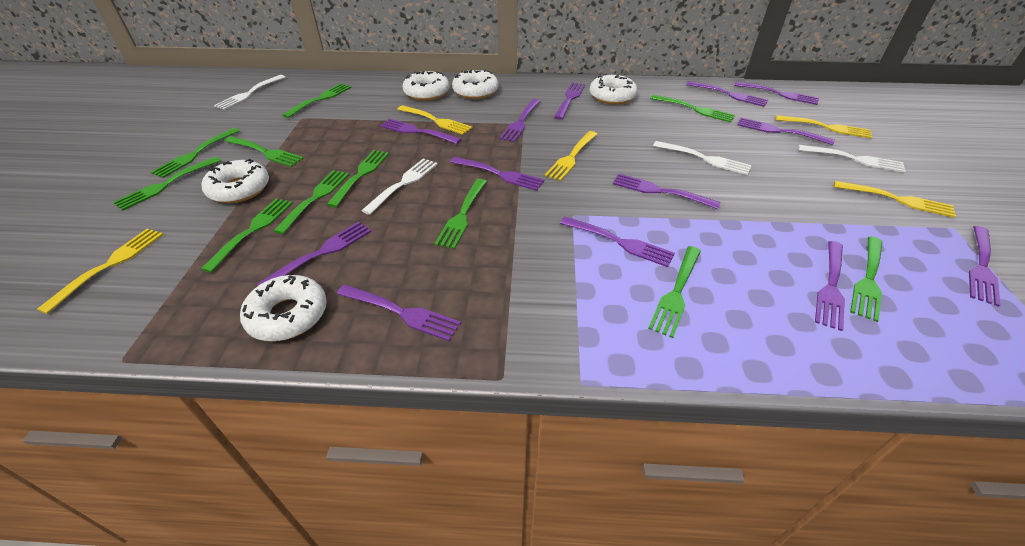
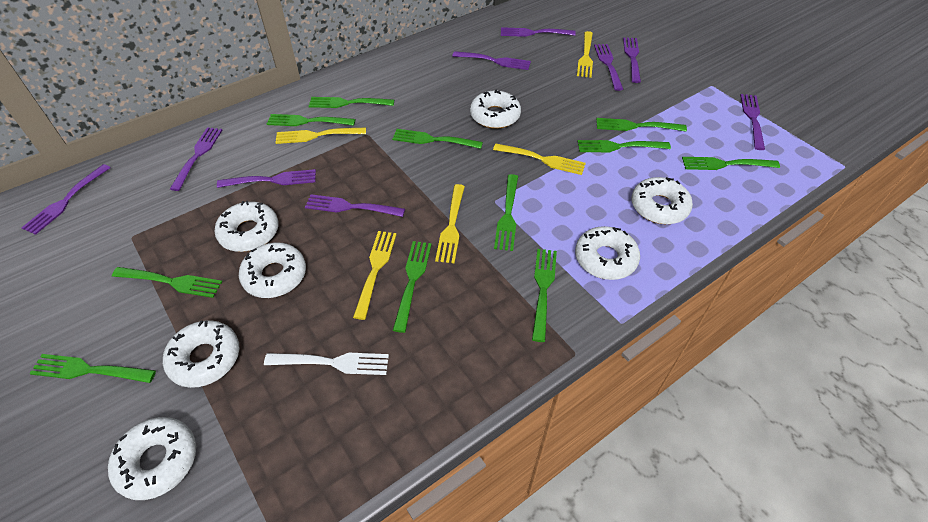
purple fork: 13 -> 9
white donut: 5 -> 7
white fork: 4 -> 1

